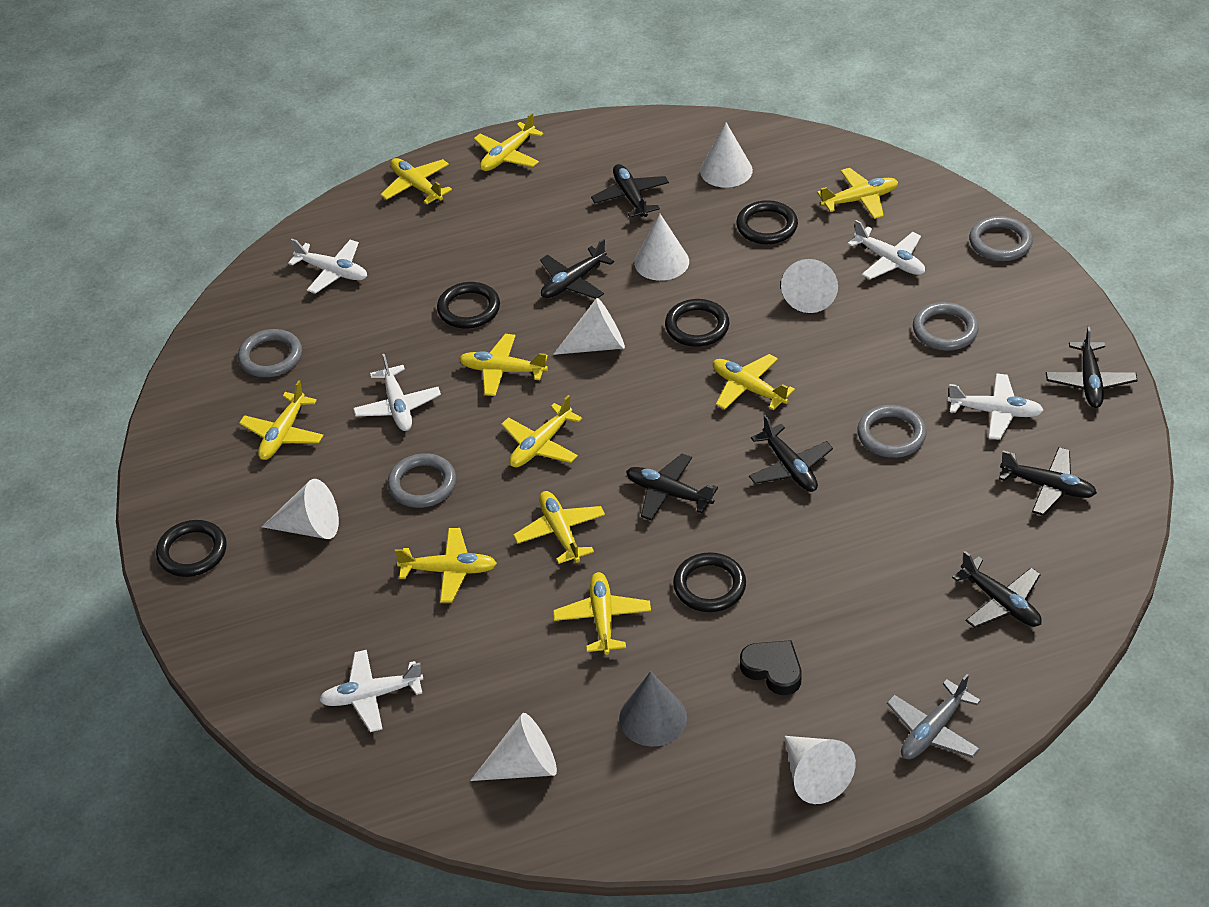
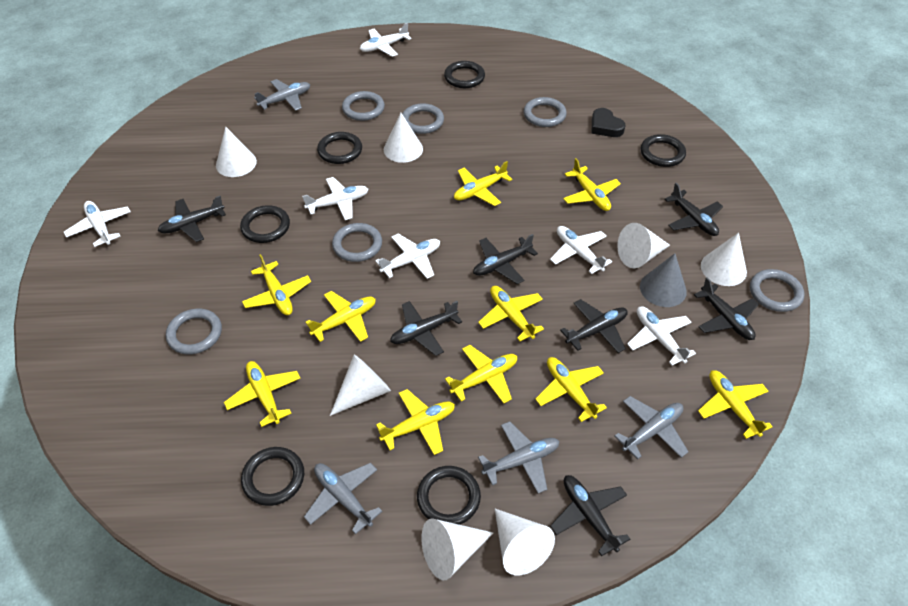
black ring: 5 -> 6
grey plane: 1 -> 4
grey ring: 5 -> 6
white plane: 5 -> 6

